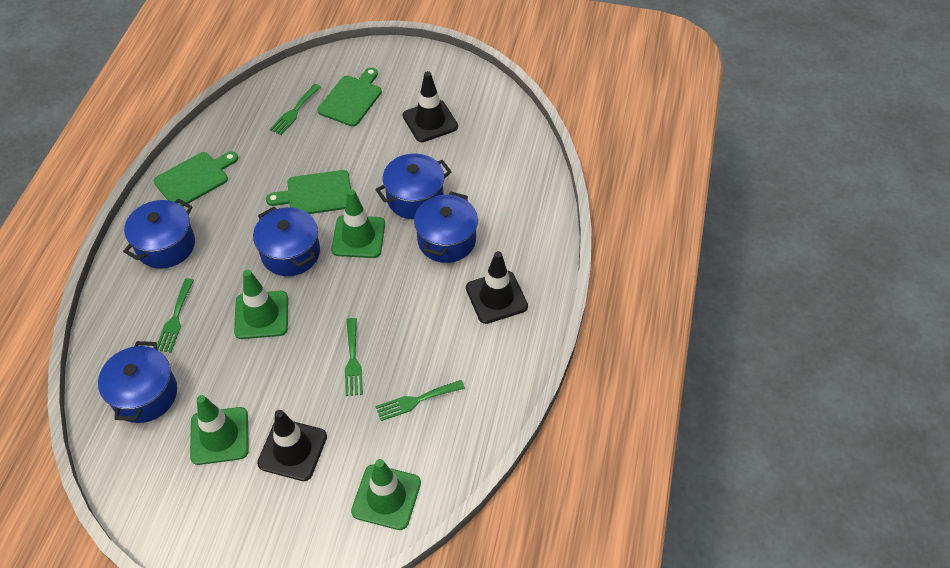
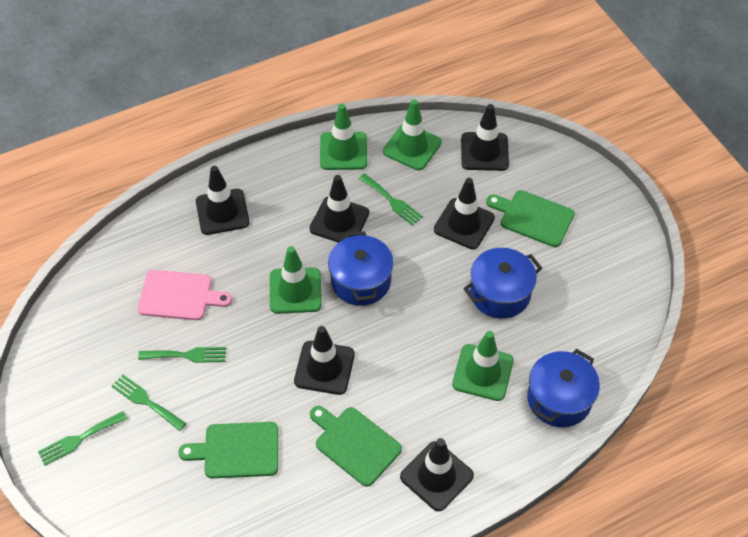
black traffic cone: 3 -> 6
blue pot: 5 -> 3
pink cutting board: 0 -> 1

